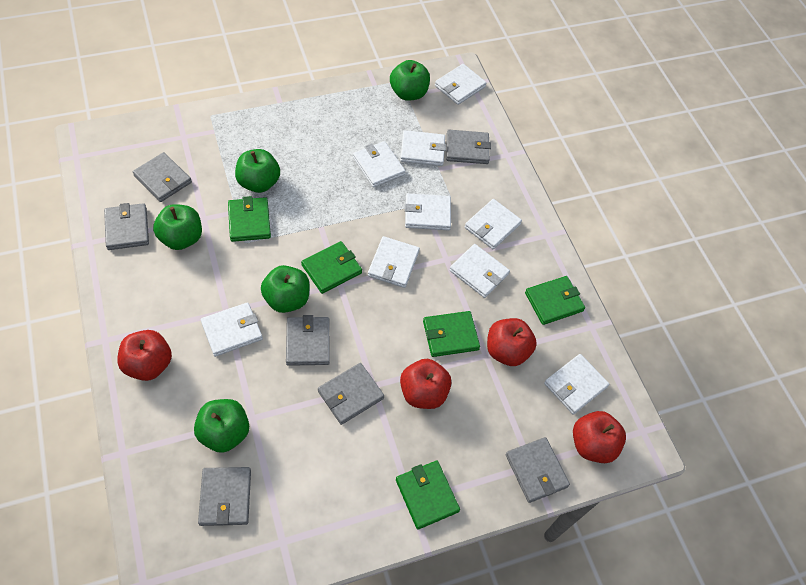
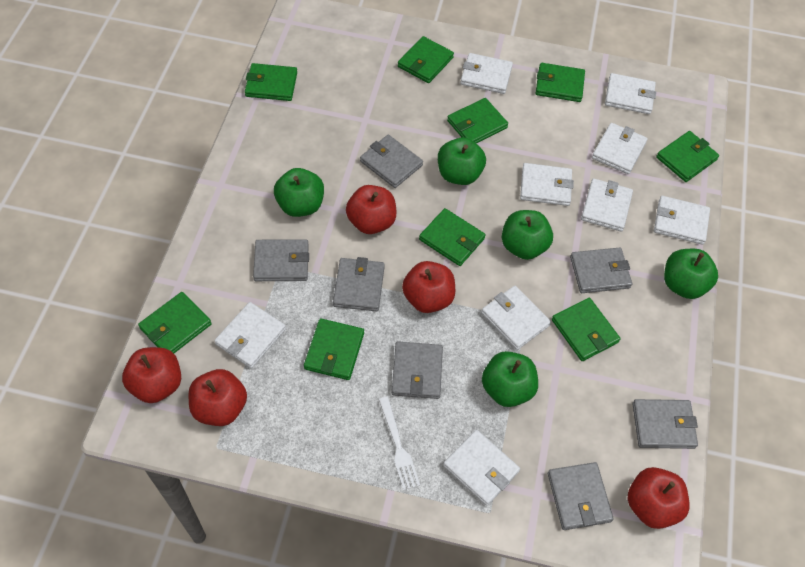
green wallet: 5 -> 9
red apple: 4 -> 5
white fork: 0 -> 1

